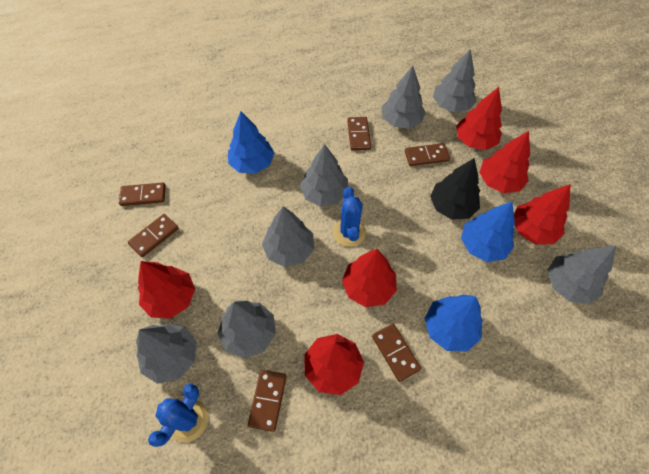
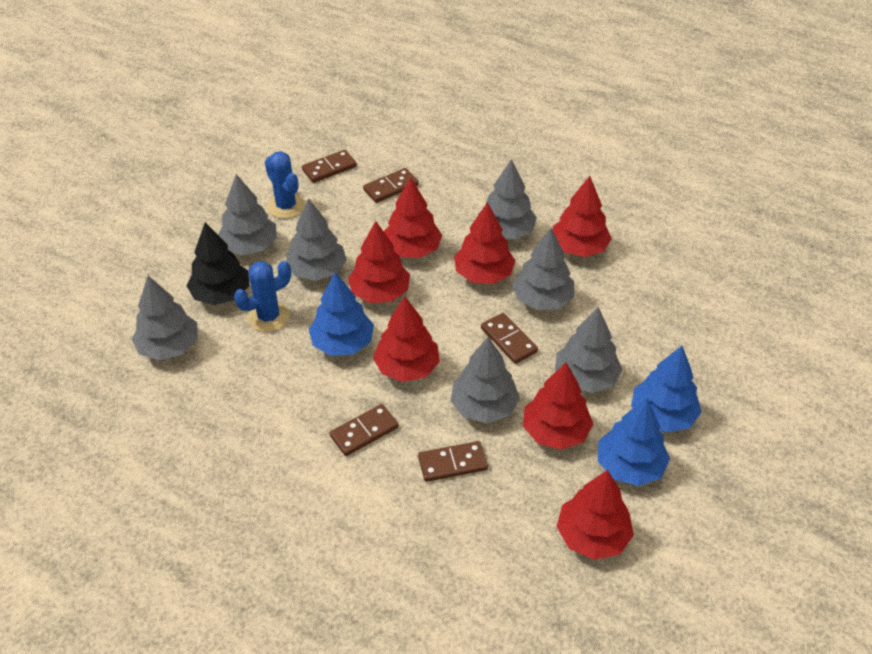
brown domino: 6 -> 5
red tree: 6 -> 7

